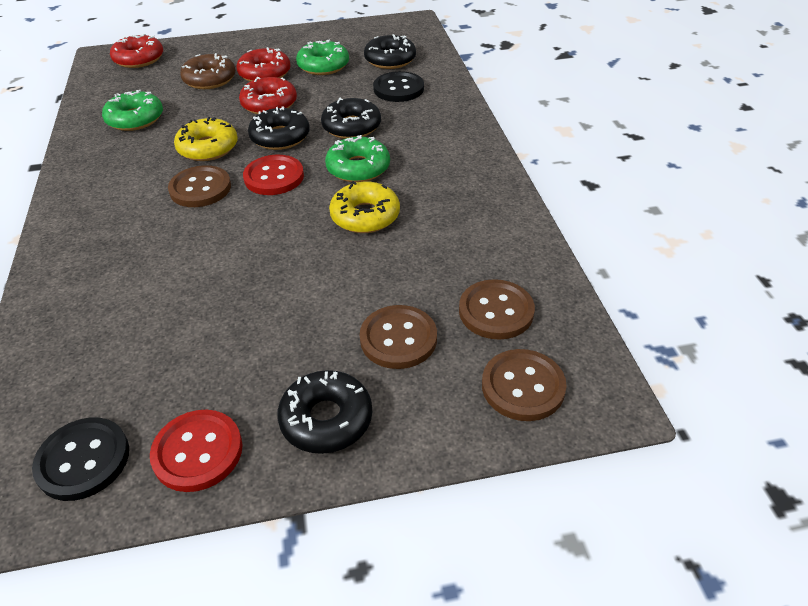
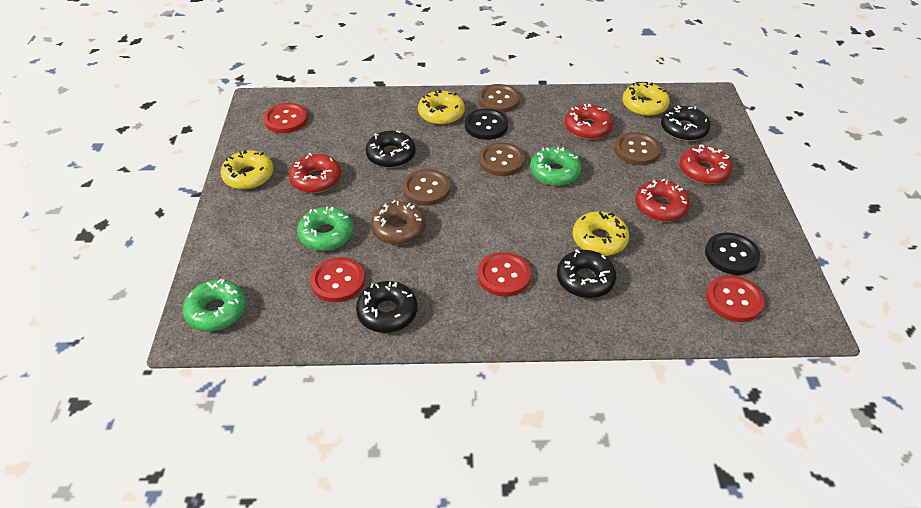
red button: 2 -> 4
red donut: 3 -> 4
yellow donut: 2 -> 4

